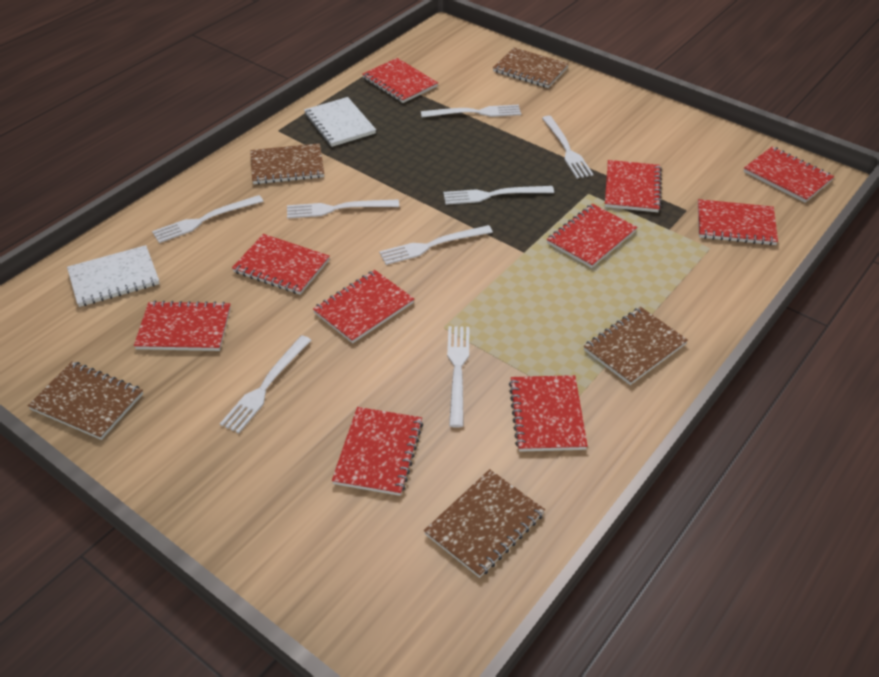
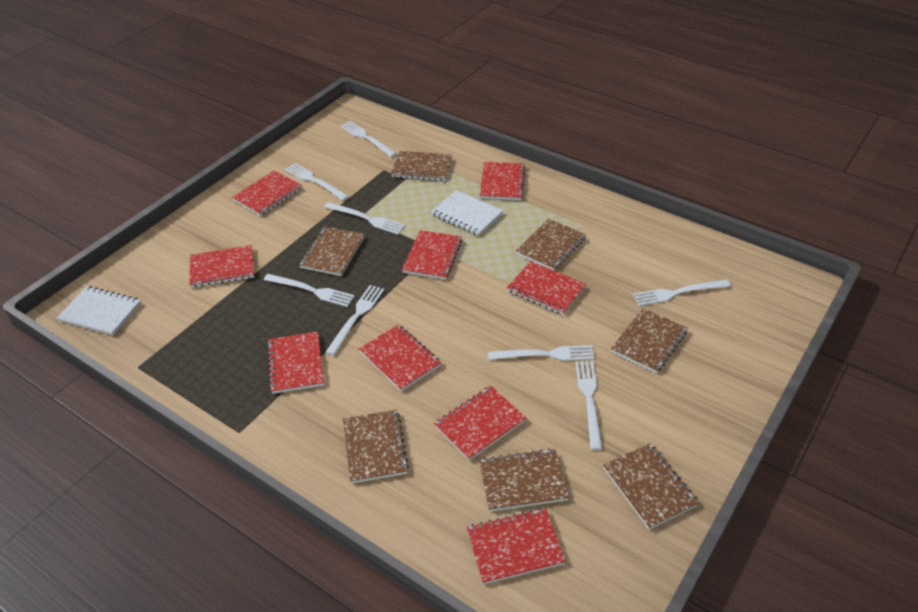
brown notebook: 5 -> 7
red notebook: 10 -> 9

